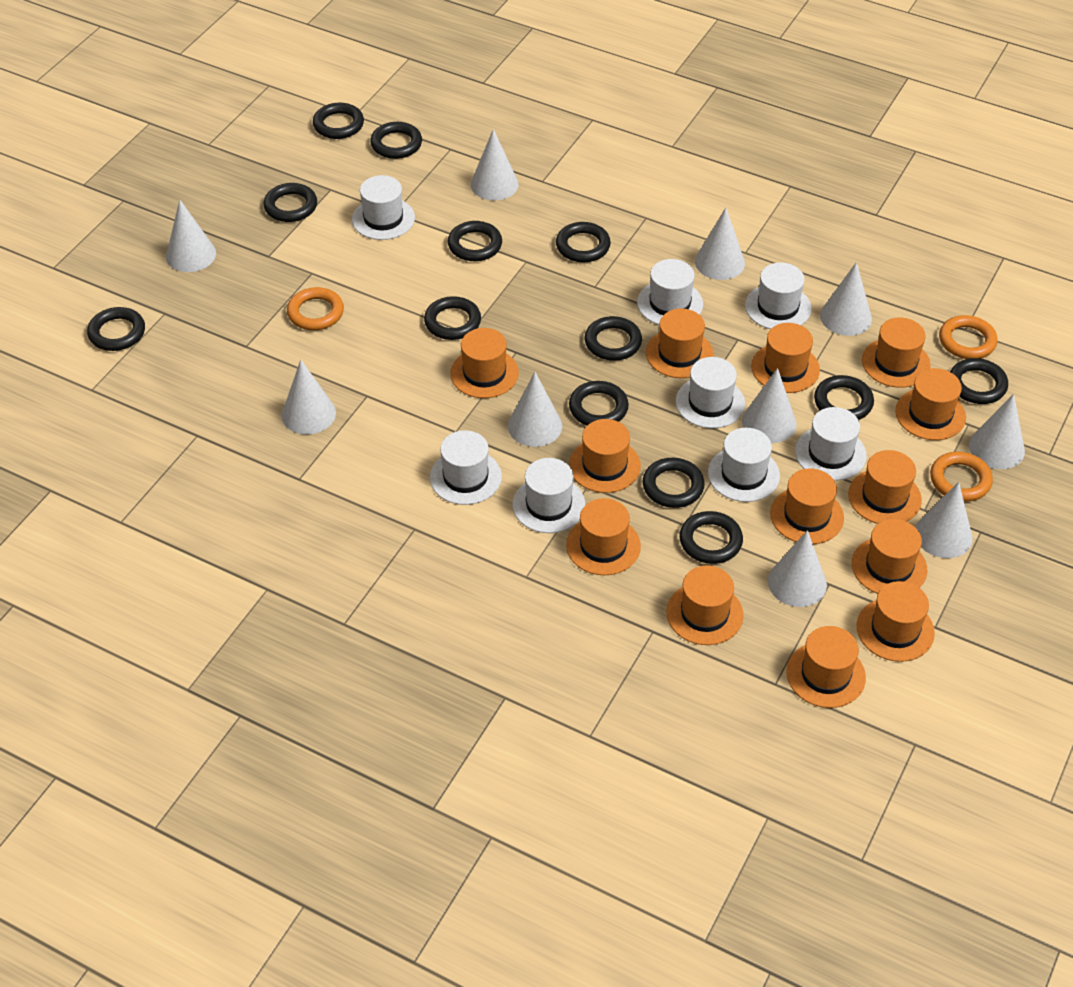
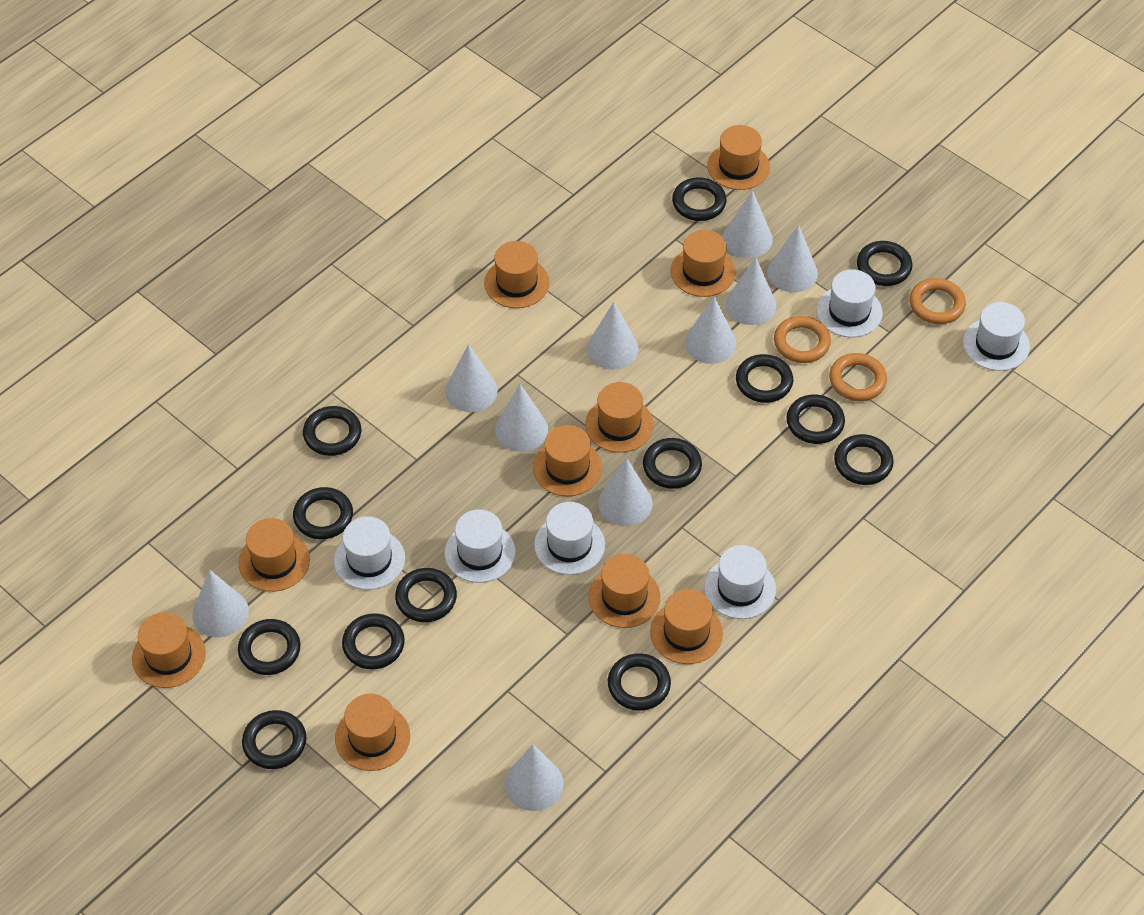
orange hat: 13 -> 10
white hat: 8 -> 6

